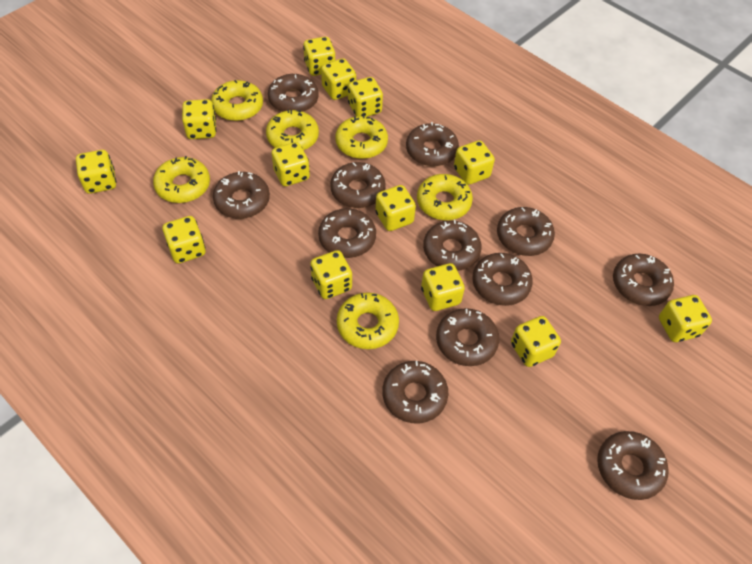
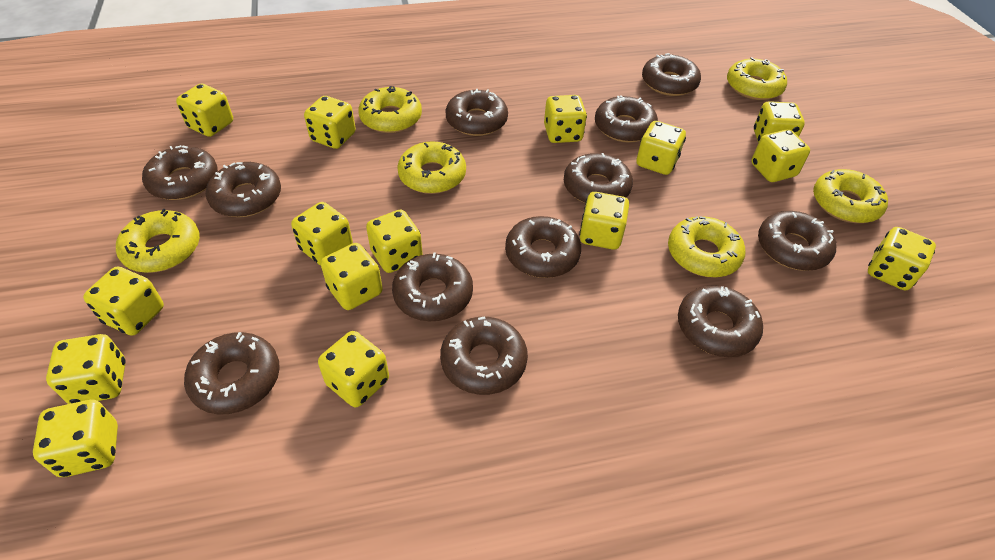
yellow dice: 13 -> 15

